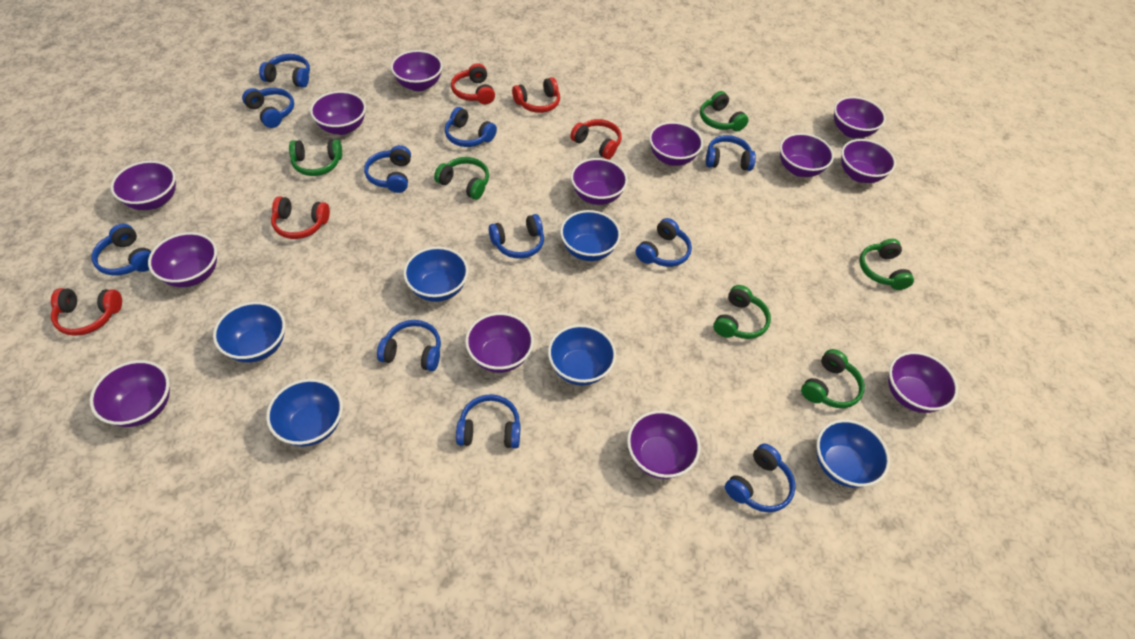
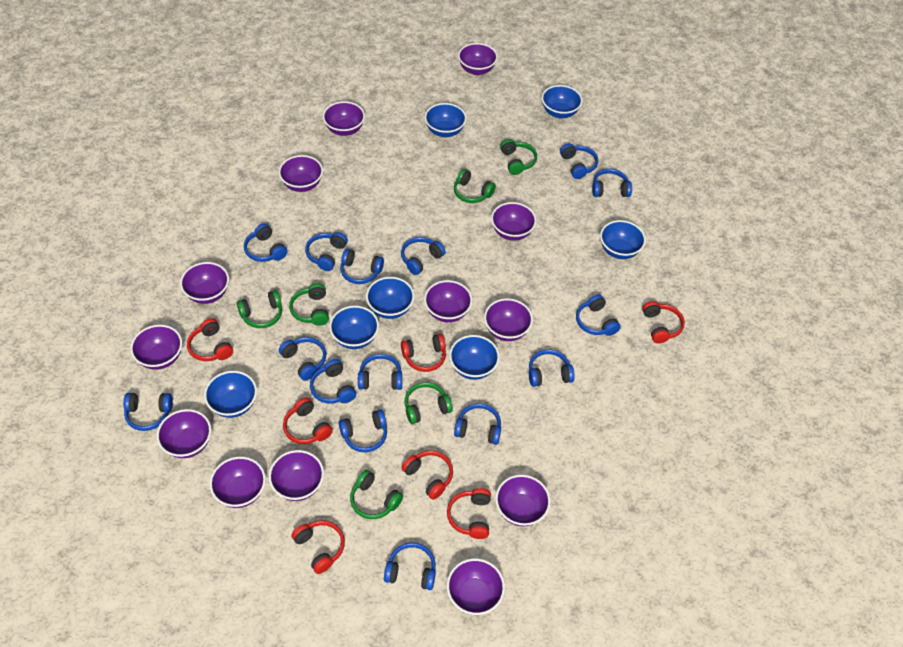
blue bowl: 6 -> 7
blue headphones: 11 -> 15
red headphones: 5 -> 7

